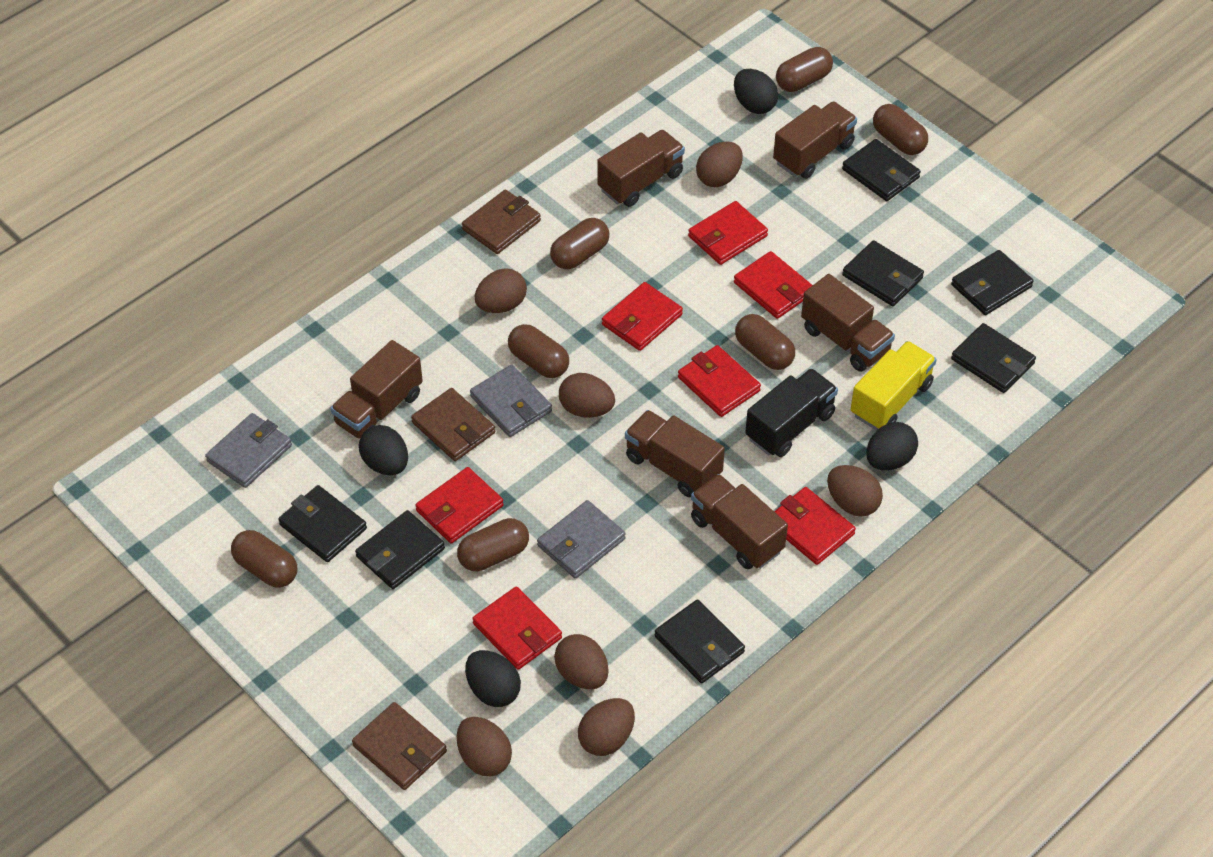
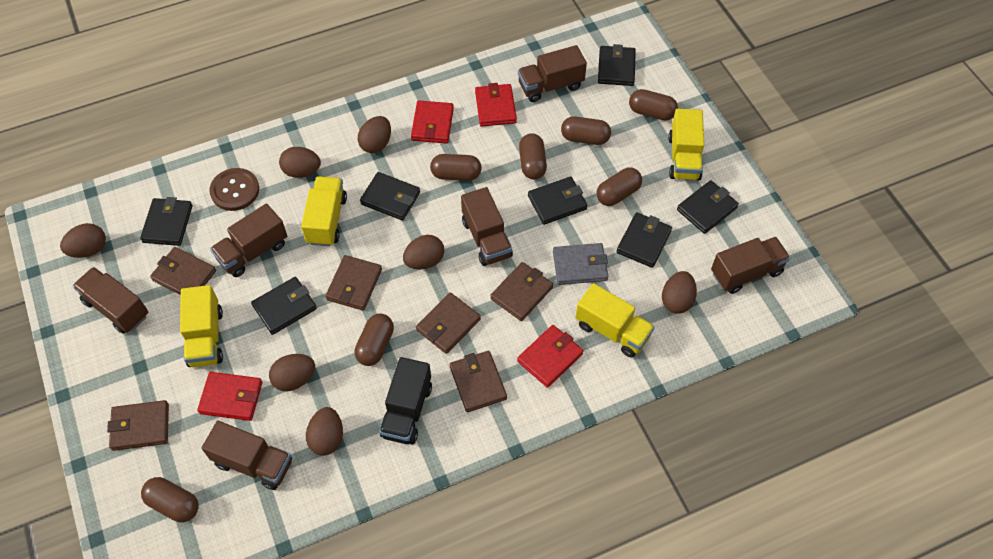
black egg: 4 -> 0
brown button: 0 -> 1
brown wallet: 3 -> 6
grey wallet: 3 -> 1
red wallet: 7 -> 4
yellow truck: 1 -> 4

